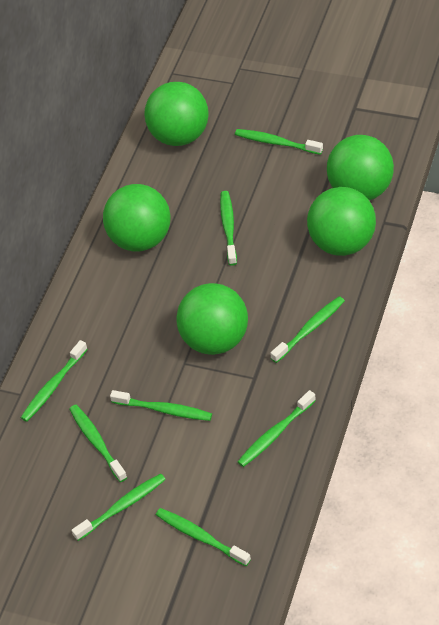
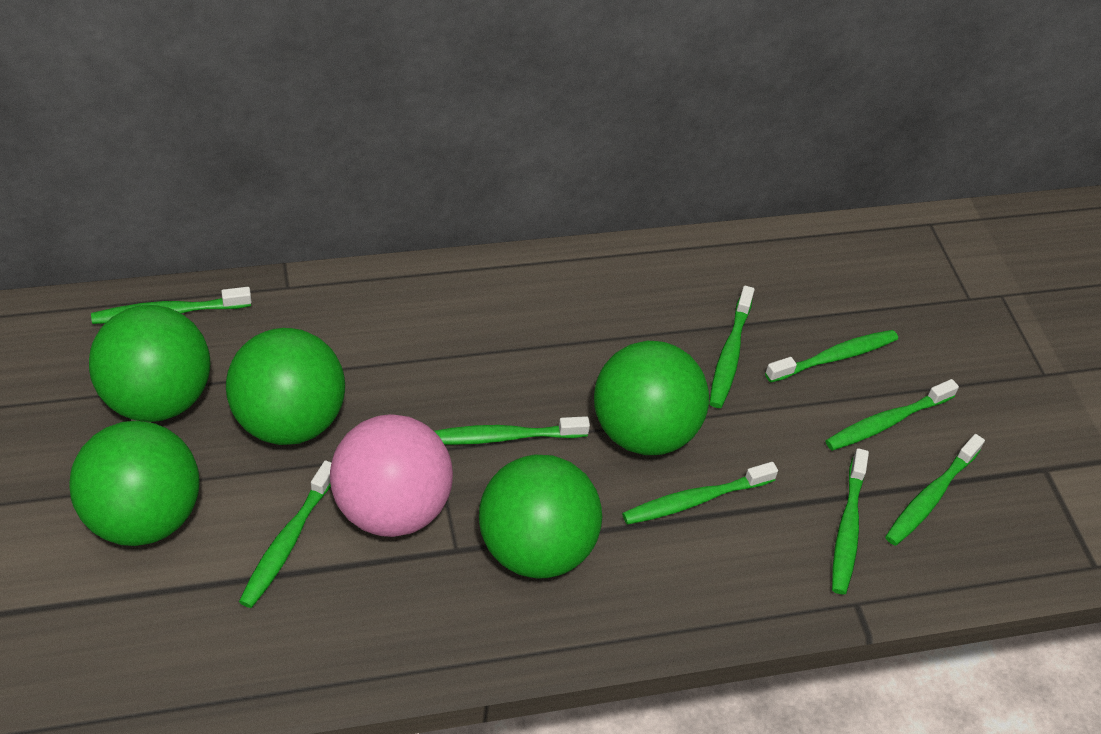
pink ball: 0 -> 1

